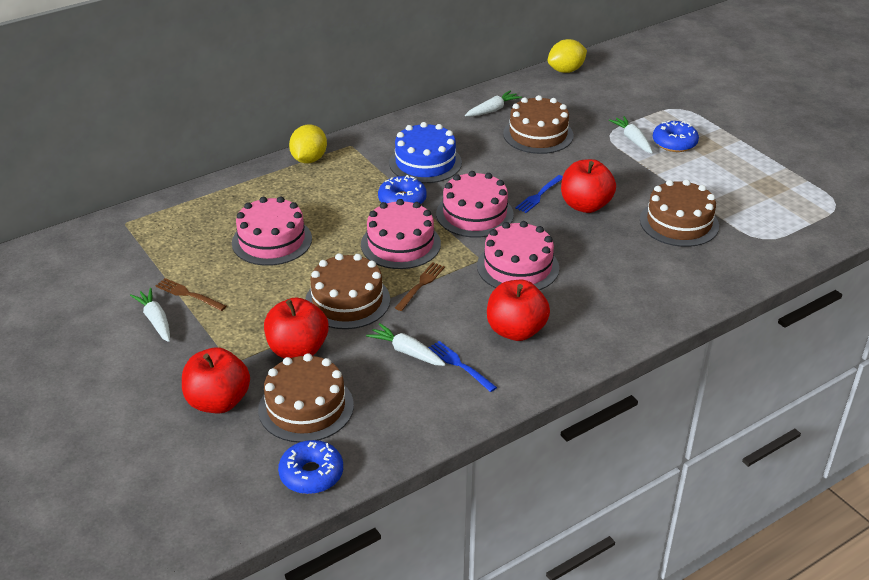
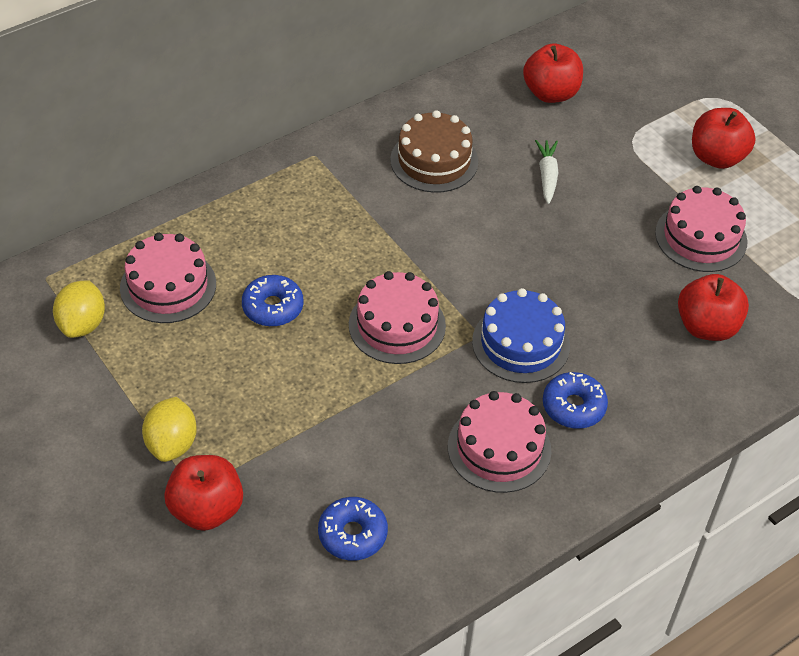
blue fork: 2 -> 0
brown cake: 4 -> 1
brown fork: 2 -> 0
white carrot: 4 -> 1

